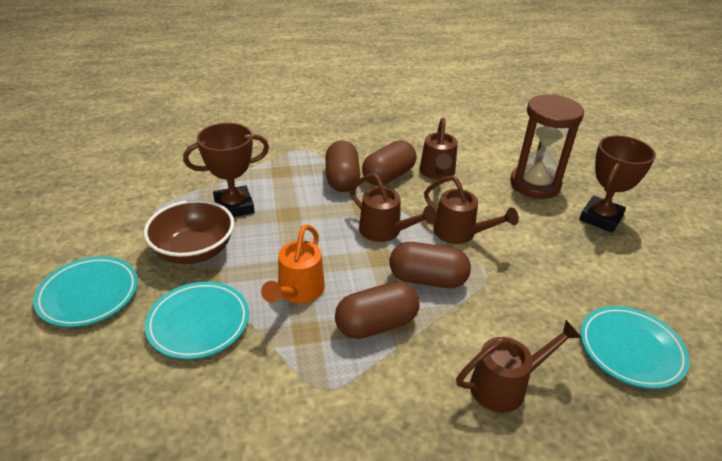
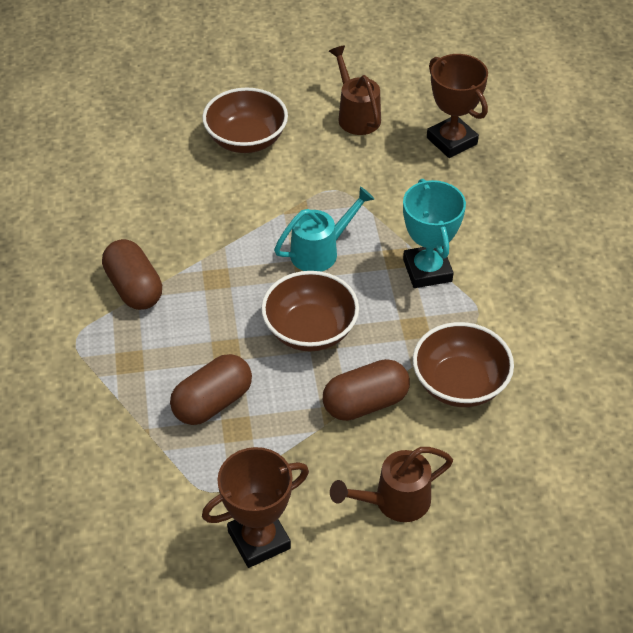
brown bowl: 1 -> 3
brown capsule: 4 -> 3
brown hourglass: 1 -> 0
brown watering can: 4 -> 2
orange watering can: 1 -> 0
turquoise plate: 3 -> 0
turquoise trophy: 0 -> 1
turquoise watering can: 0 -> 1

